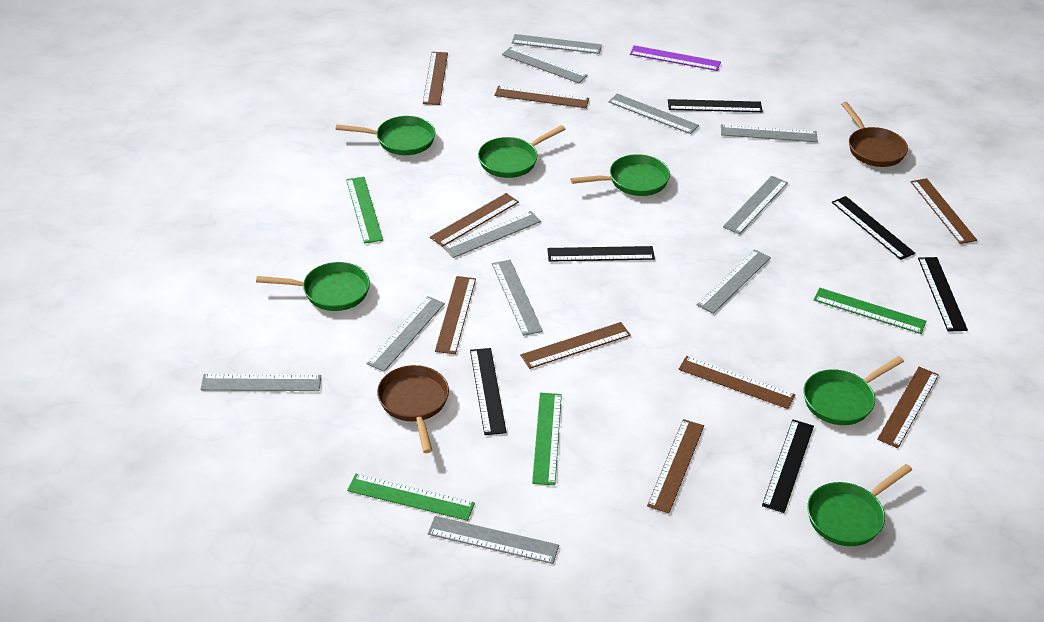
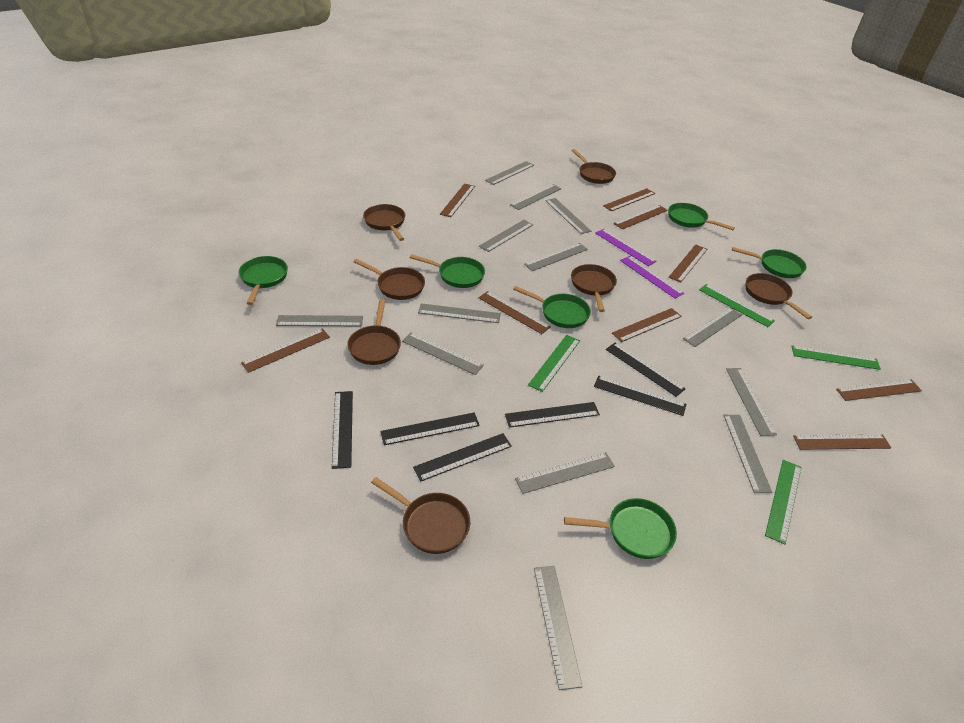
brown pan: 2 -> 7
grey ruler: 11 -> 13
purple ruler: 1 -> 2

